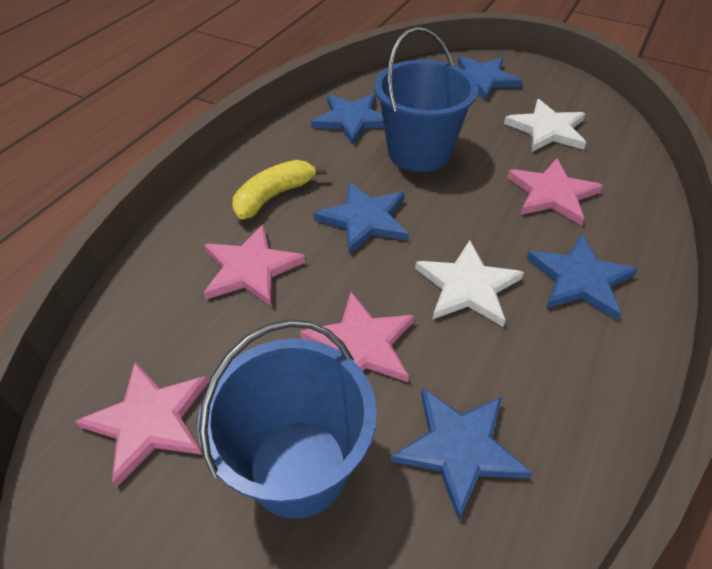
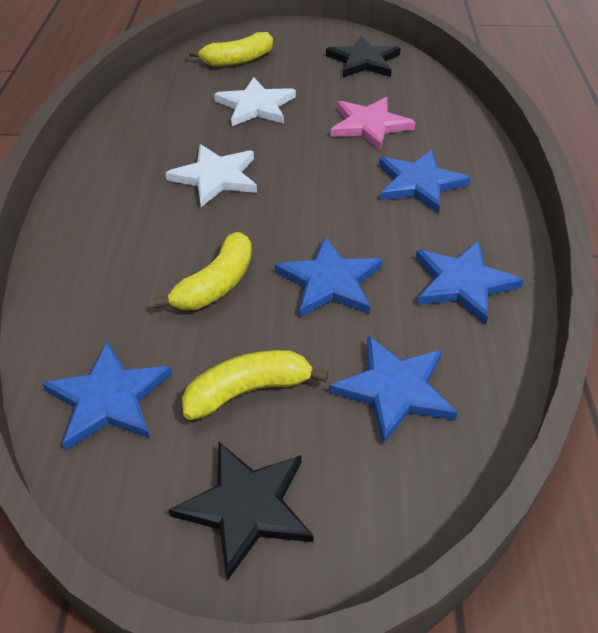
black star: 0 -> 2
blue bucket: 2 -> 0
pink star: 4 -> 1
yellow banana: 1 -> 3

